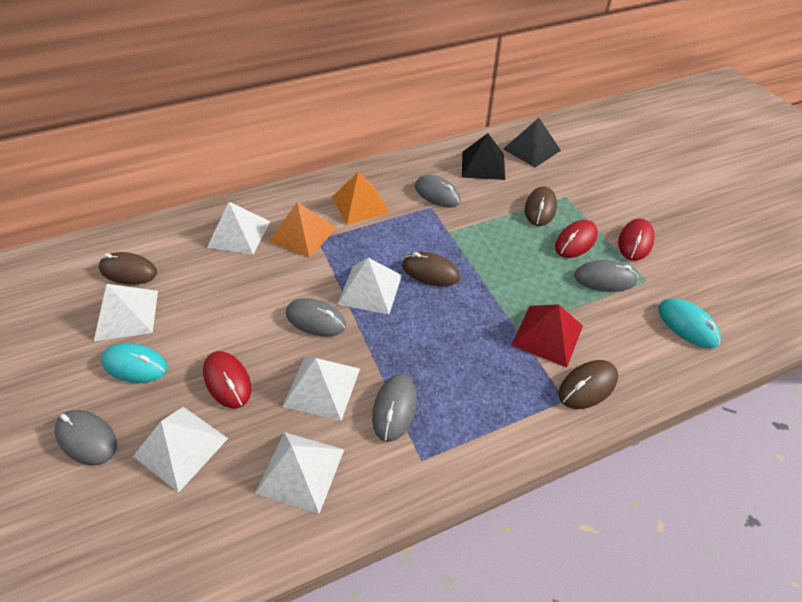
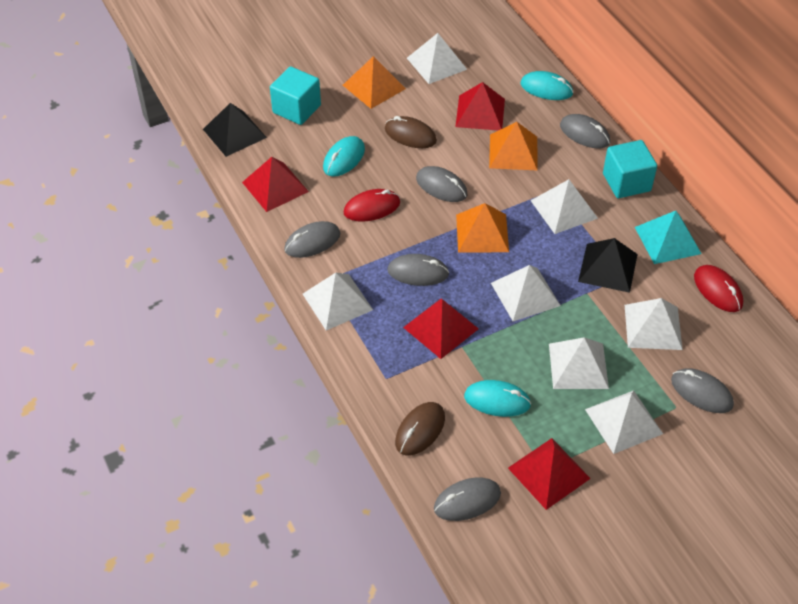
brown mouse: 4 -> 2
grey mouse: 5 -> 6
orange pyramid: 2 -> 3
red mouse: 3 -> 2
red pyramid: 1 -> 4
turquoise cube: 0 -> 2
turquoise mouse: 2 -> 3
turquoise pyramid: 0 -> 1
white pyramid: 6 -> 7

